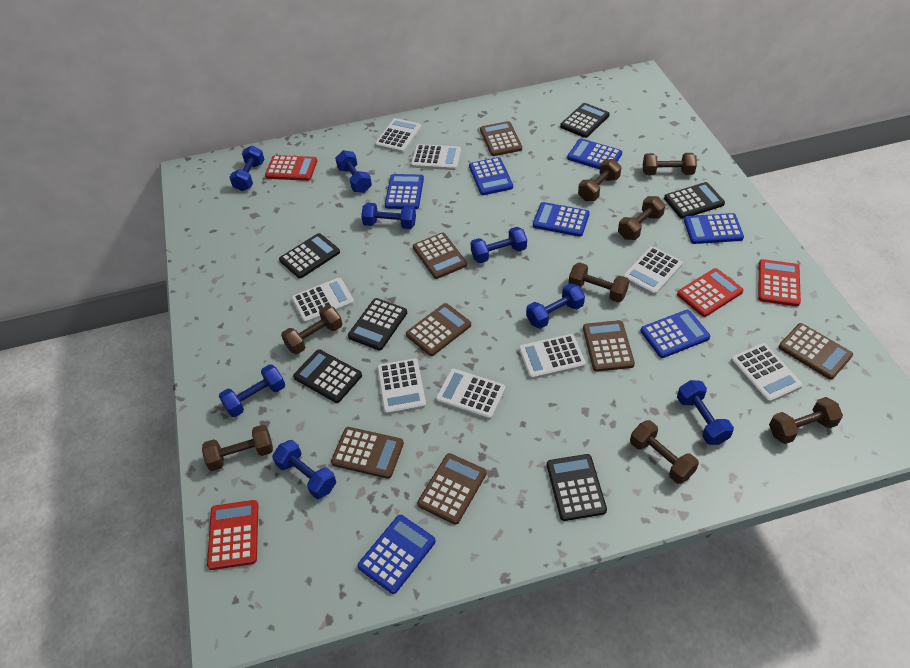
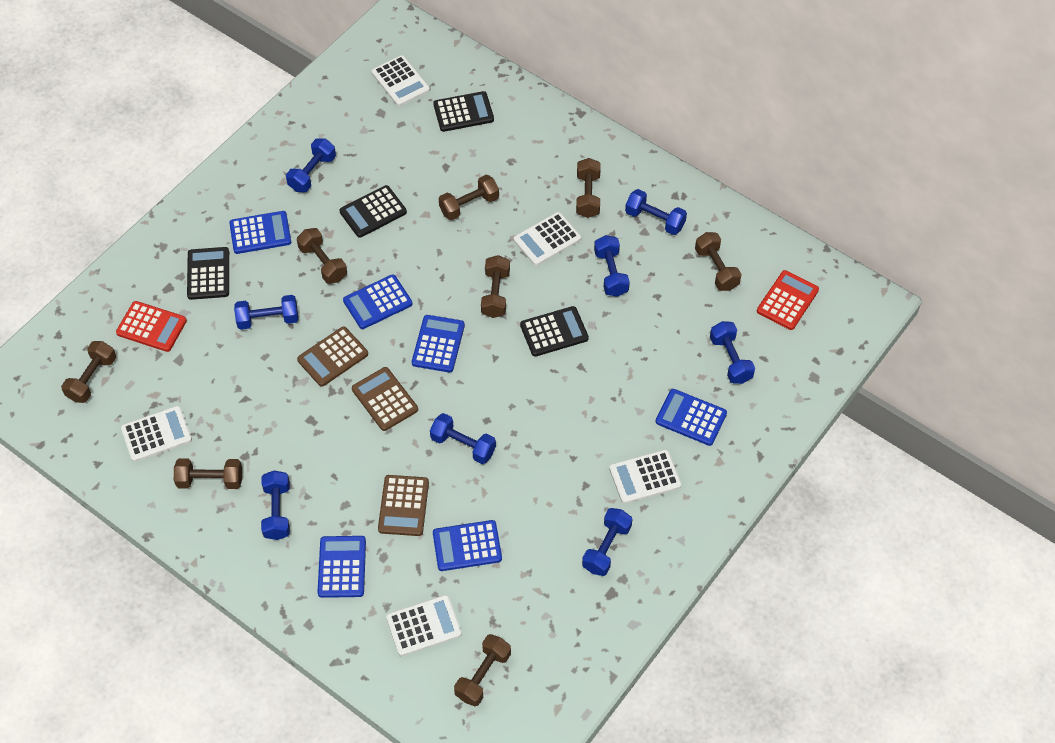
black calculator: 6 -> 4
blue calculator: 7 -> 6
brown calculator: 7 -> 3
red calculator: 4 -> 2
white calculator: 8 -> 5

